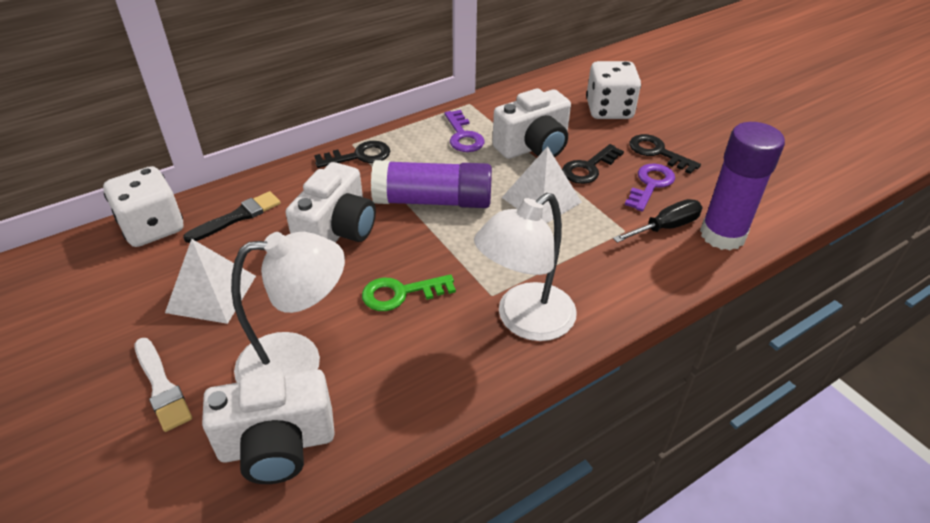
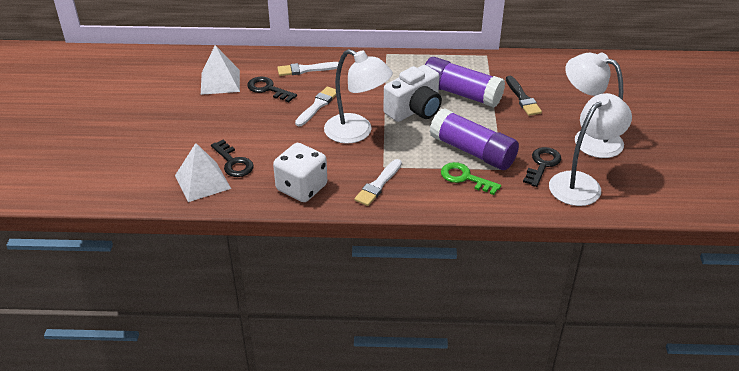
black screwdriver: 1 -> 0
purple key: 2 -> 0
white brush: 1 -> 3
white camera: 3 -> 1
white dice: 2 -> 1
white lamp: 2 -> 3

